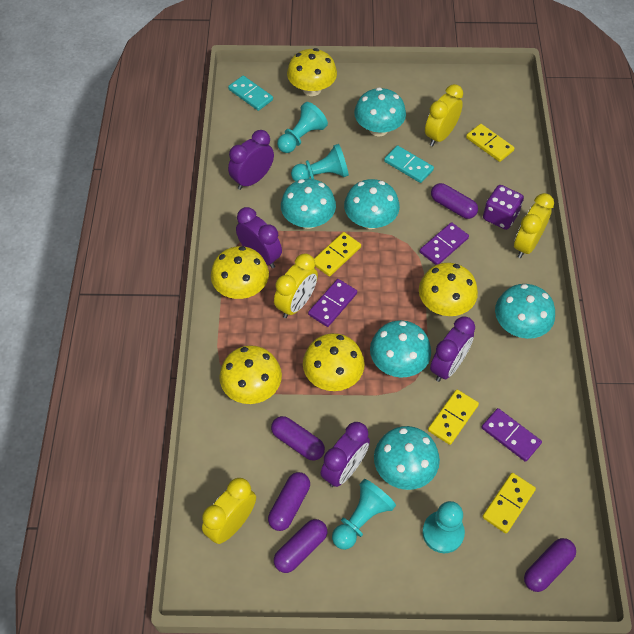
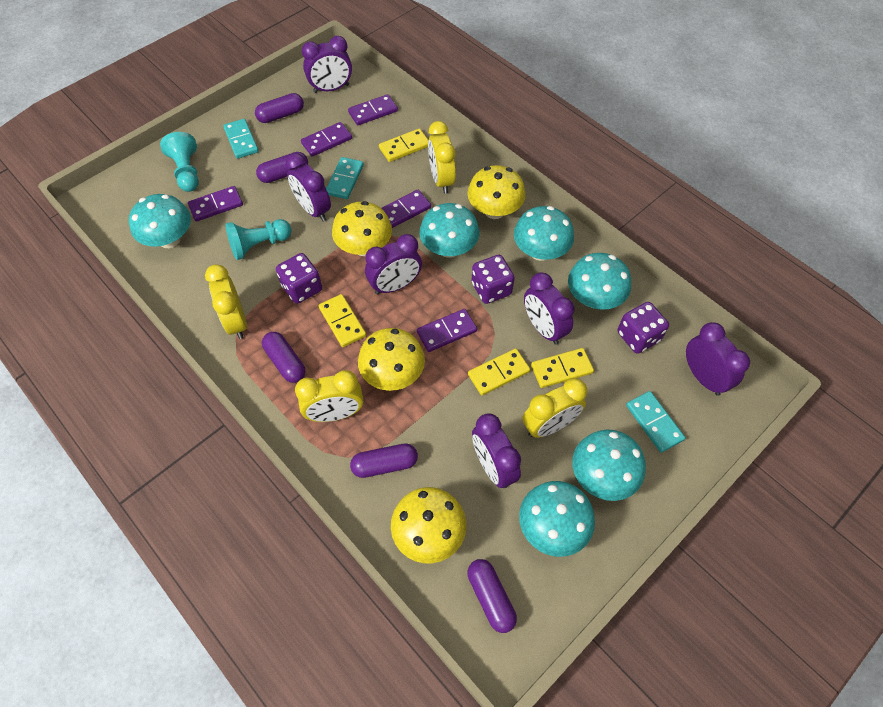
purple clock: 4 -> 6
purple dice: 1 -> 3
purple domino: 3 -> 5
turquoise domino: 2 -> 3
turquoise pawn: 4 -> 2
yellow mushroom: 5 -> 4

